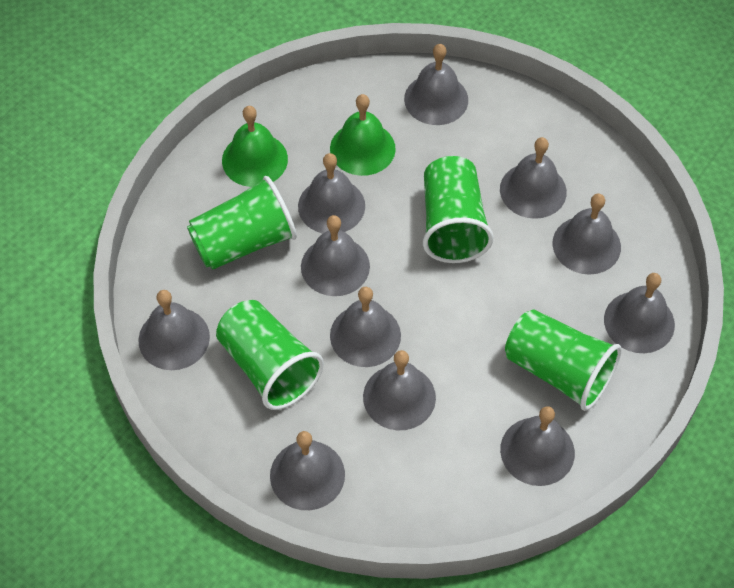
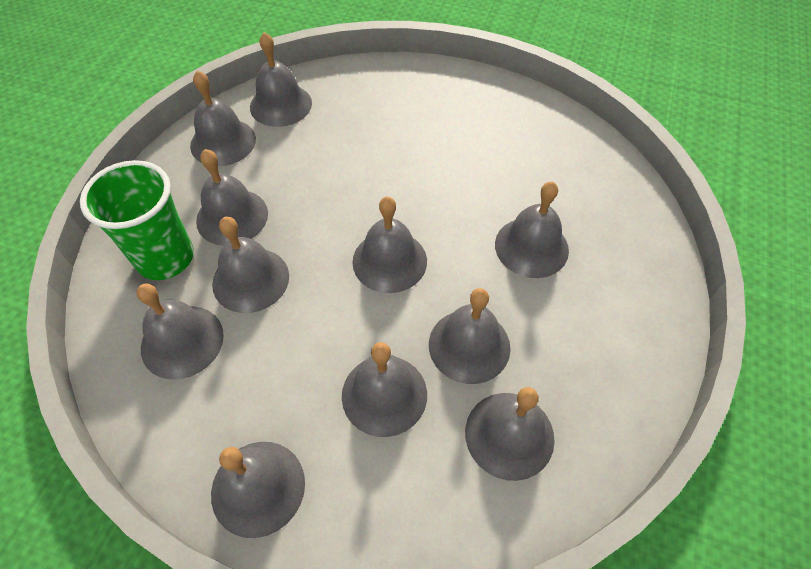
green bell: 2 -> 0
green cup: 4 -> 1

